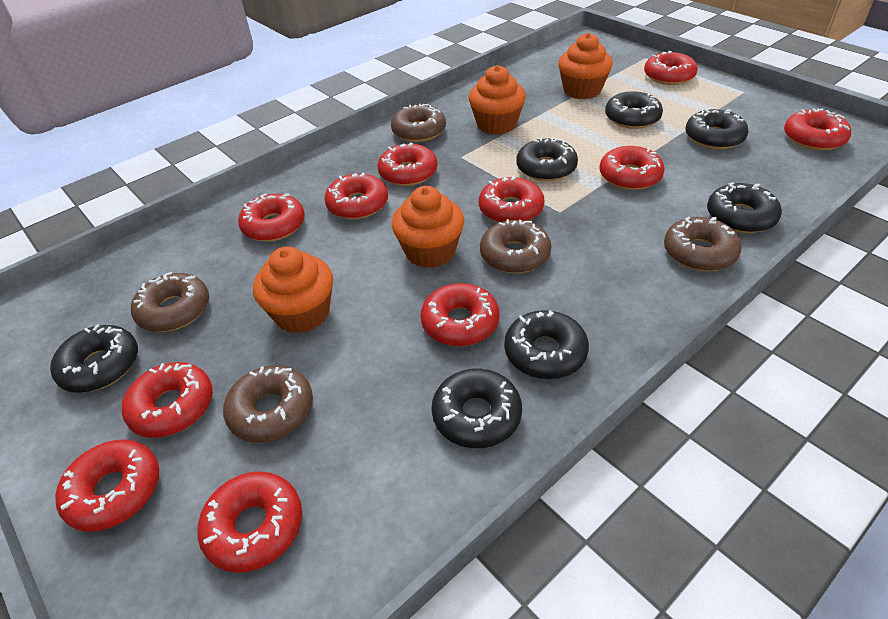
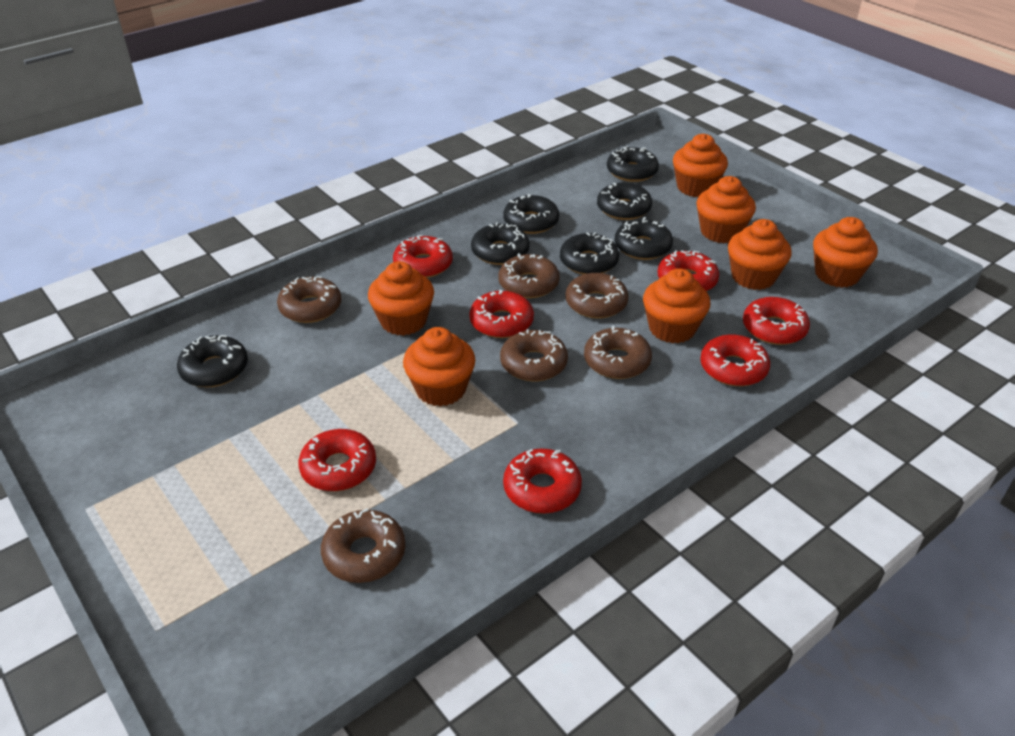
brown donut: 5 -> 6
orange cupcake: 4 -> 7
red donut: 11 -> 7

